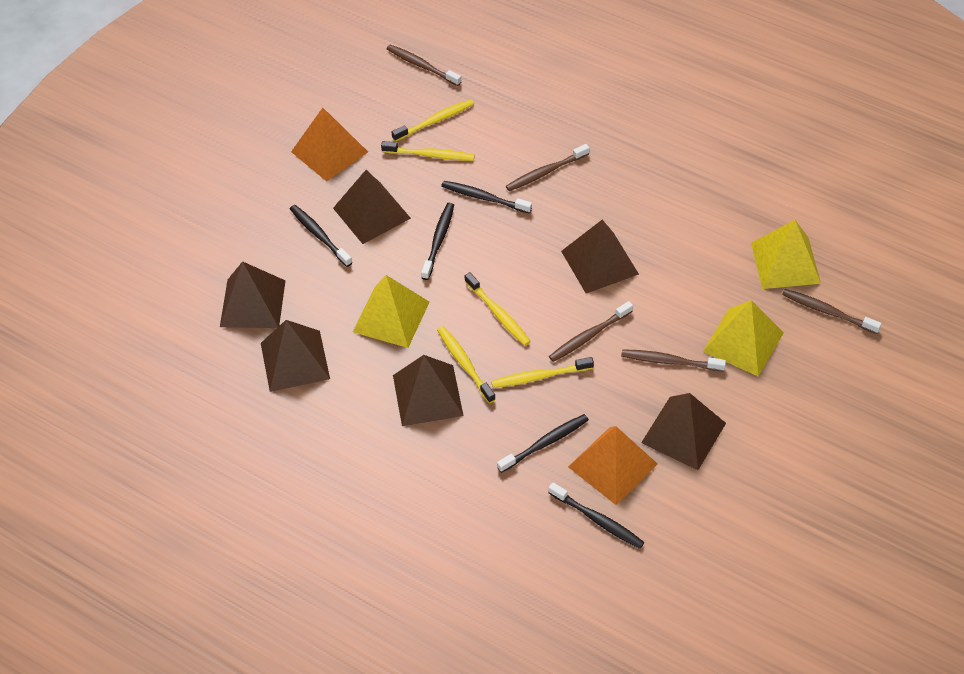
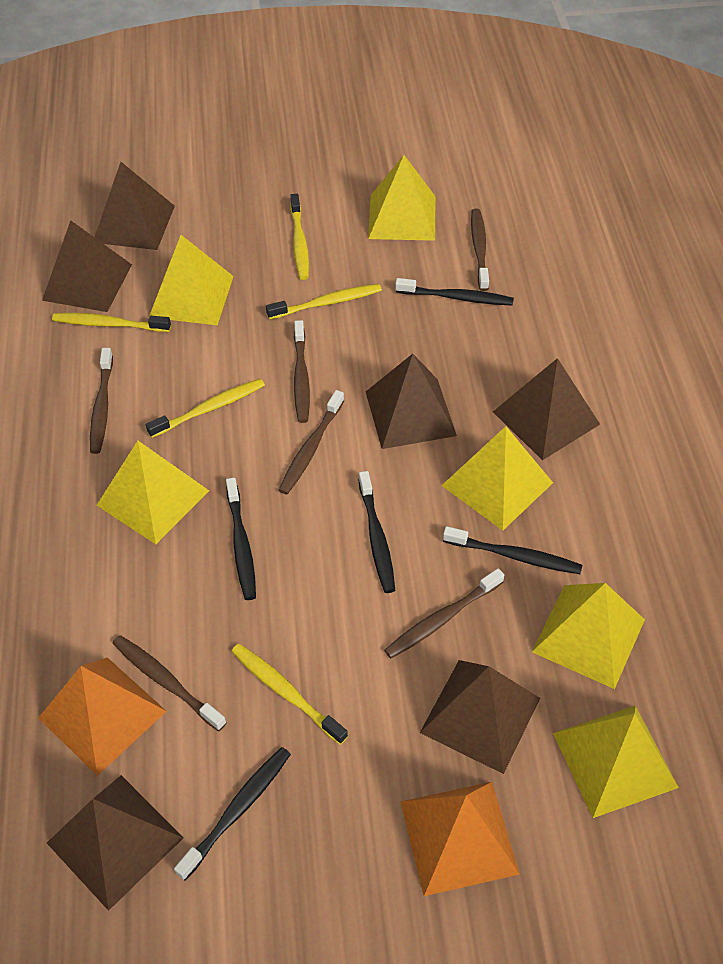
brown toothbrush: 5 -> 6
yellow pyramid: 3 -> 6

